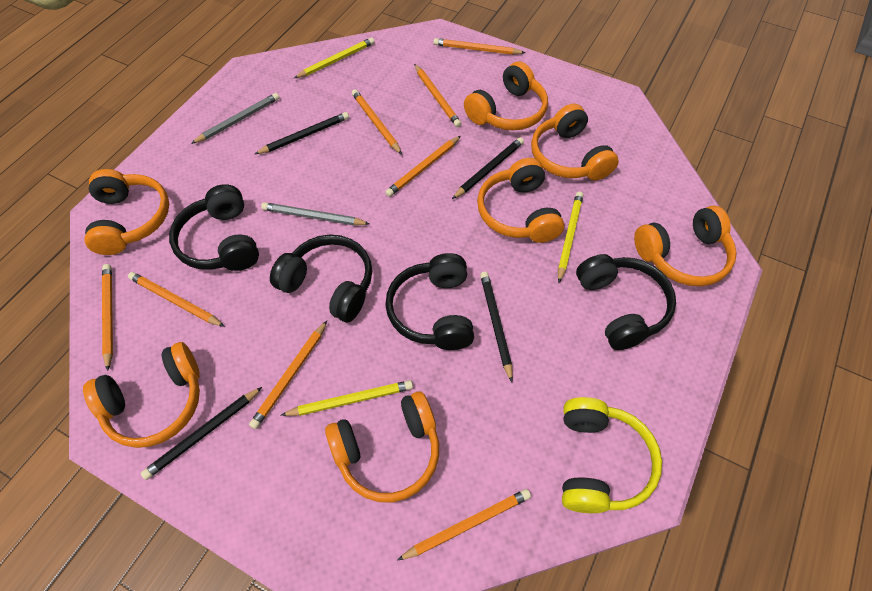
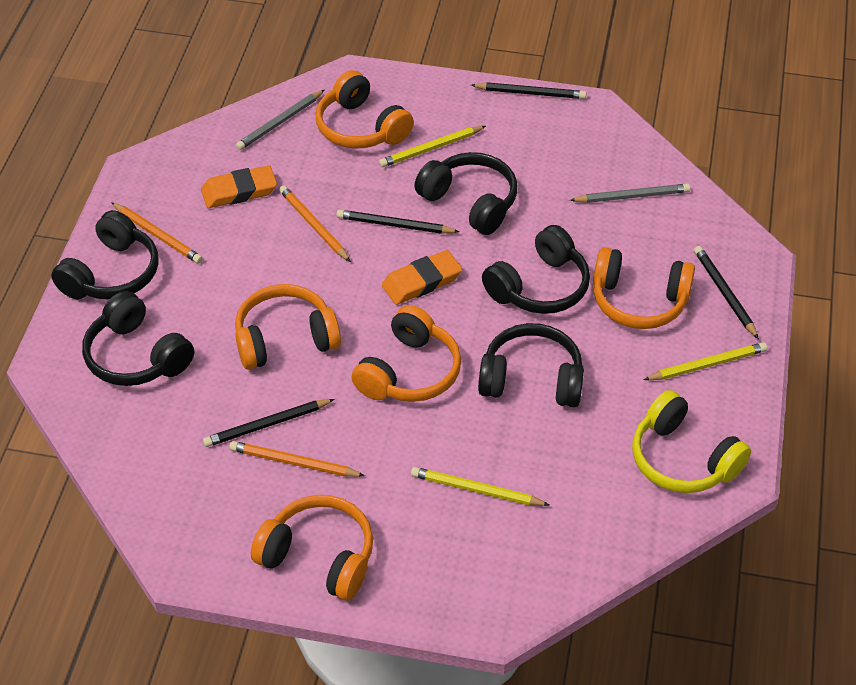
black headphones: 4 -> 5
orange eraser: 0 -> 2
orange headphones: 7 -> 5
orange pencil: 8 -> 3

